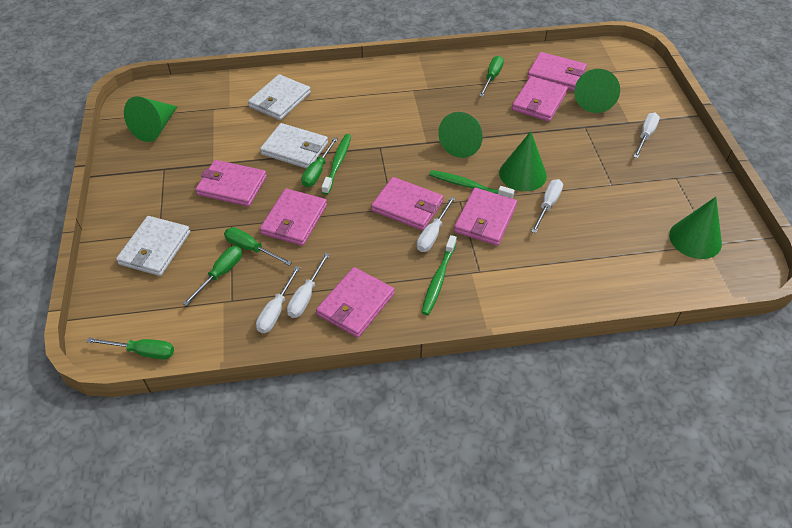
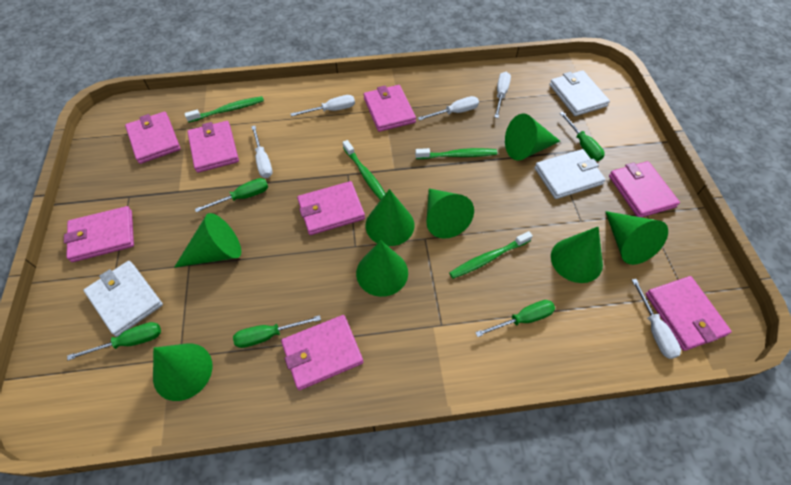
green cone: 5 -> 8
green toothbrush: 3 -> 4
pink wallet: 7 -> 8

